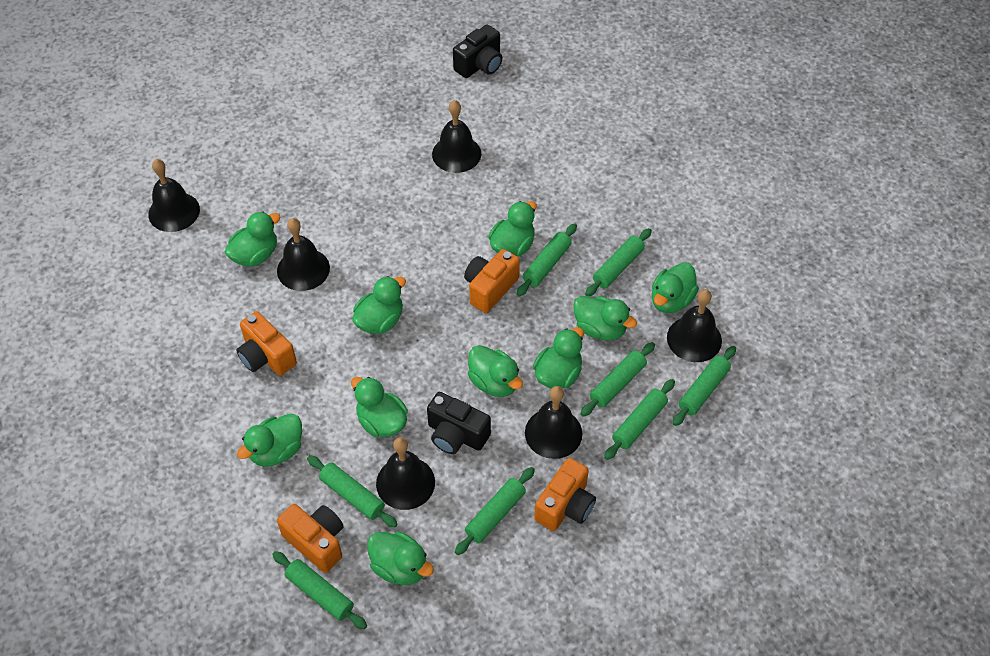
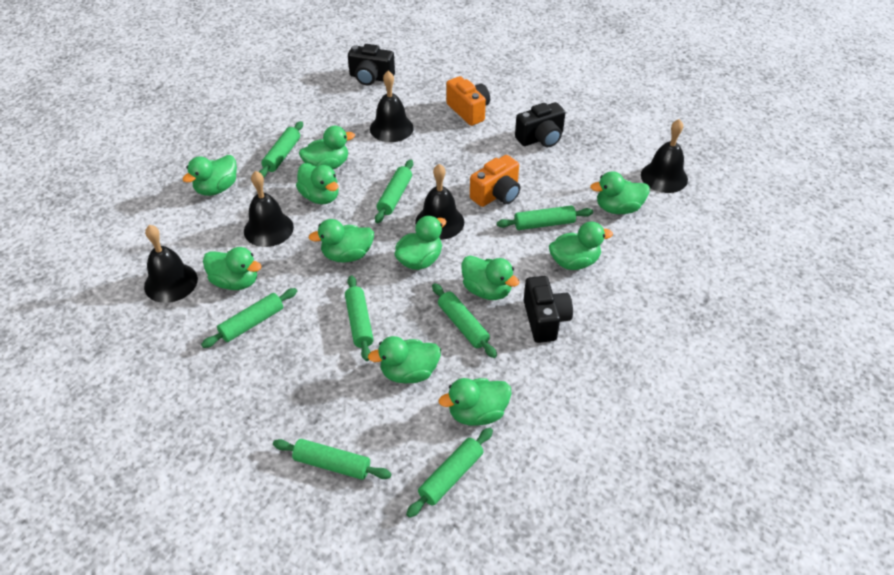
black bell: 6 -> 5
black camera: 2 -> 3
green duck: 10 -> 11
orange camera: 4 -> 2

